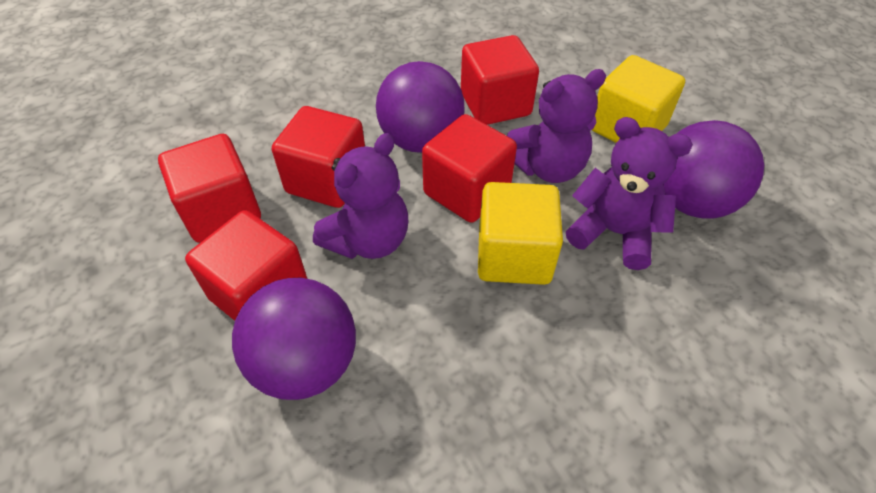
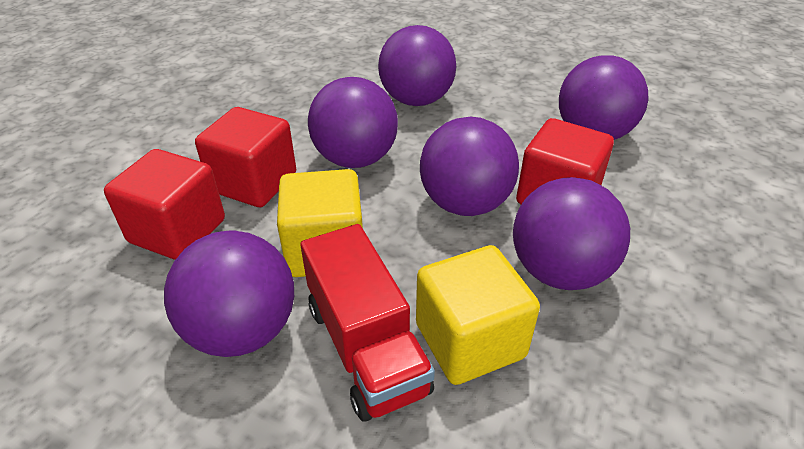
purple ball: 3 -> 6
purple teddy bear: 3 -> 0
red cube: 5 -> 3
red truck: 0 -> 1

